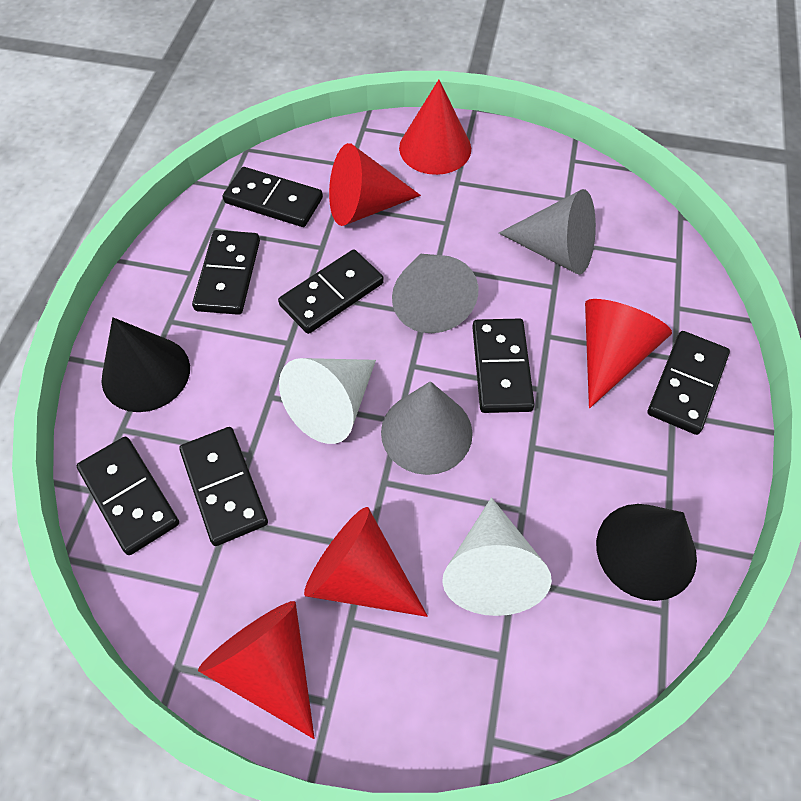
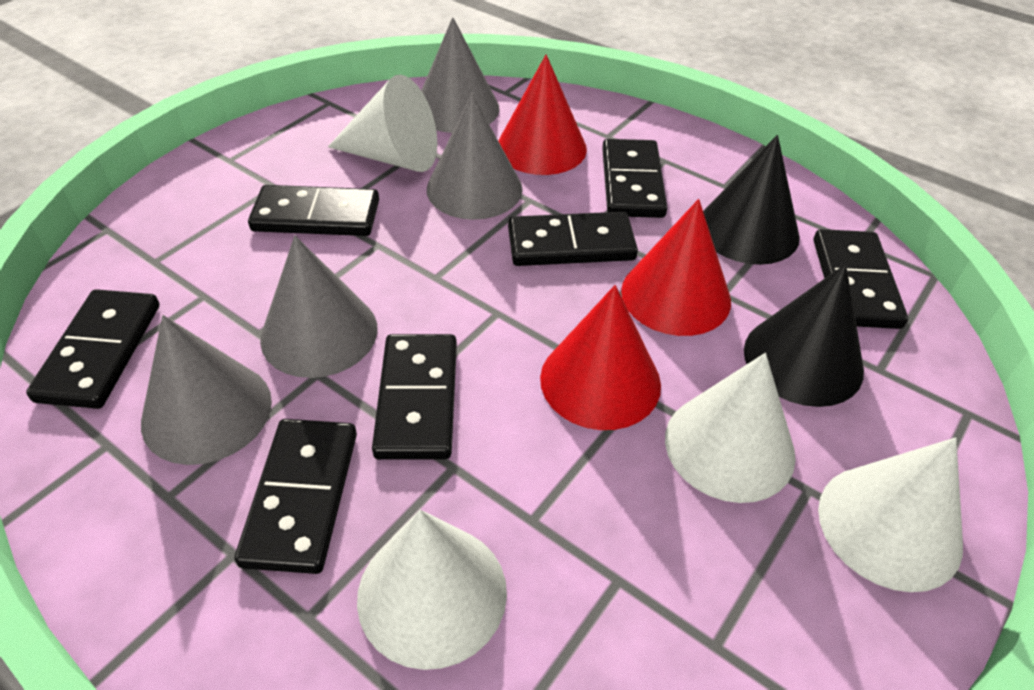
grey cone: 3 -> 4
red cone: 5 -> 3
white cone: 2 -> 4

